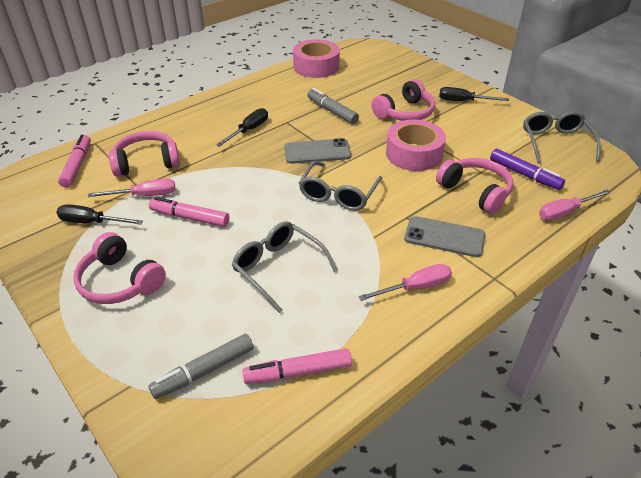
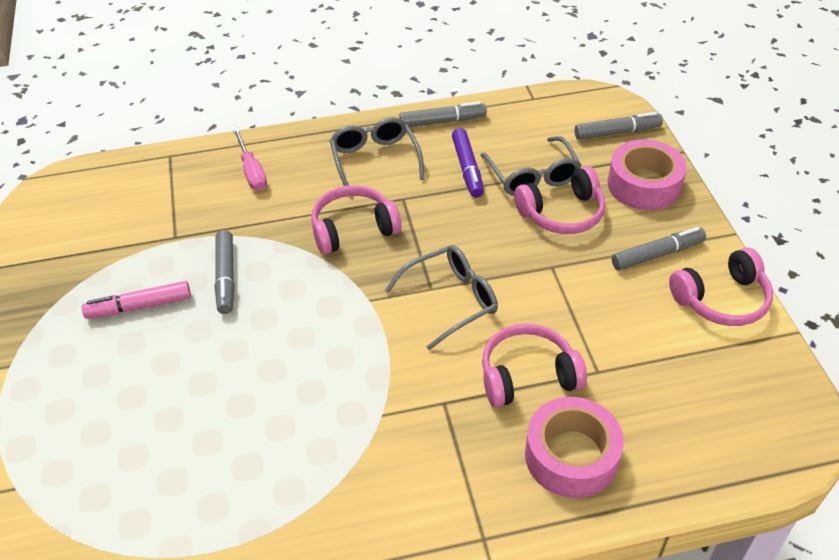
black screwdriver: 3 -> 0
grey marker: 2 -> 4
grey phone: 2 -> 0
pink marker: 3 -> 1
pink screwdriver: 3 -> 1

